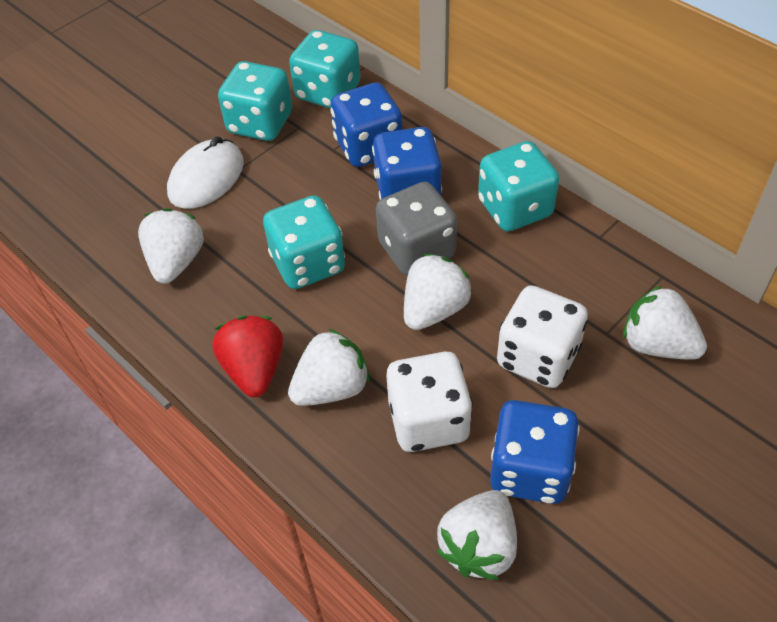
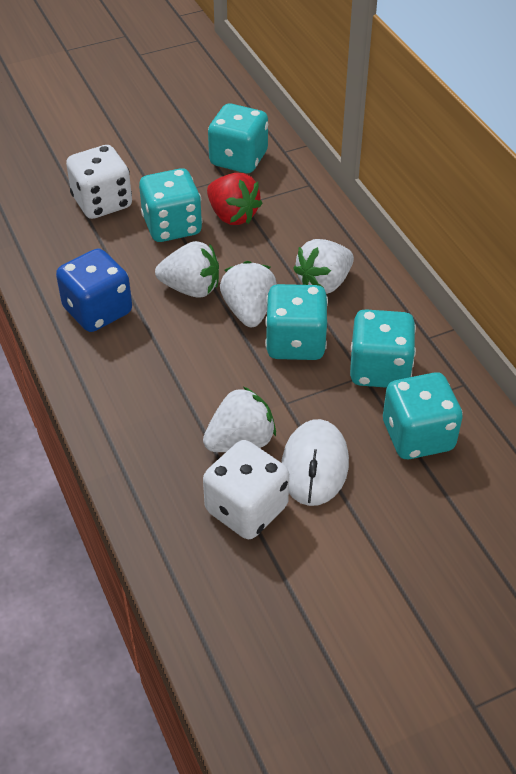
blue dice: 3 -> 1
grey dice: 1 -> 0
turquoise dice: 4 -> 5
white strawberry: 5 -> 4

